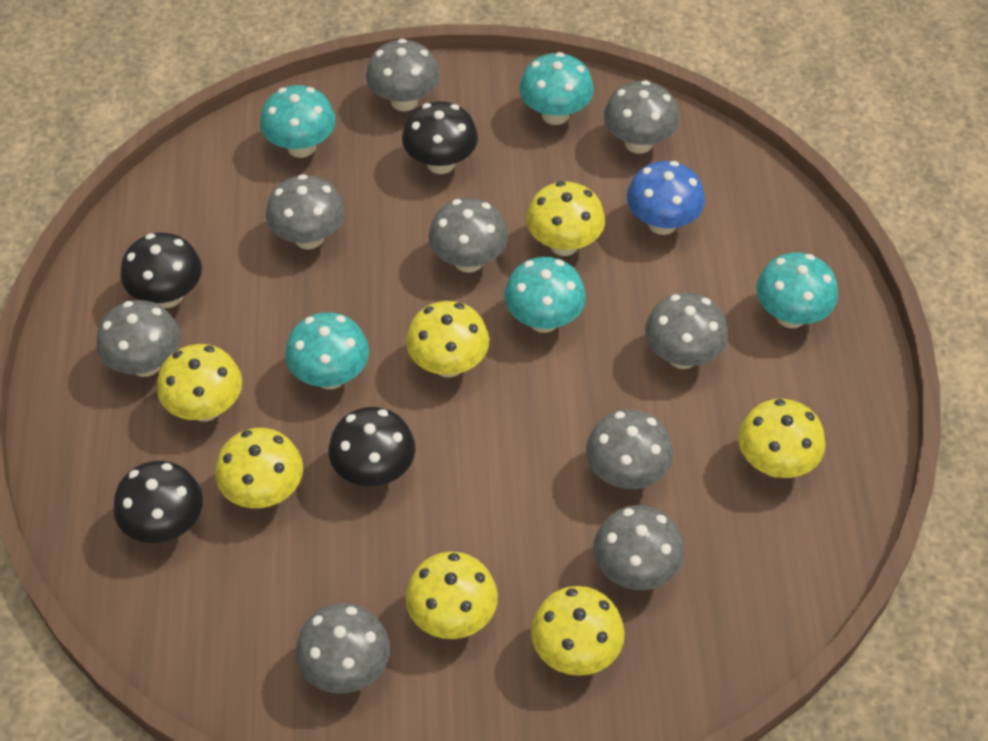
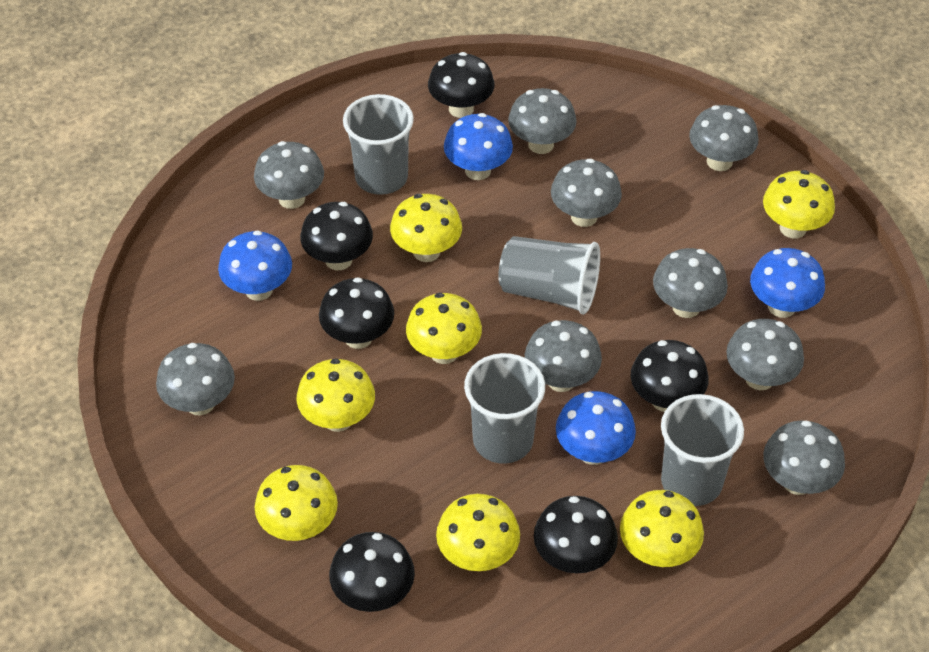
black mushroom: 4 -> 6
blue mushroom: 1 -> 4
grey cup: 0 -> 4
turquoise mushroom: 5 -> 0

